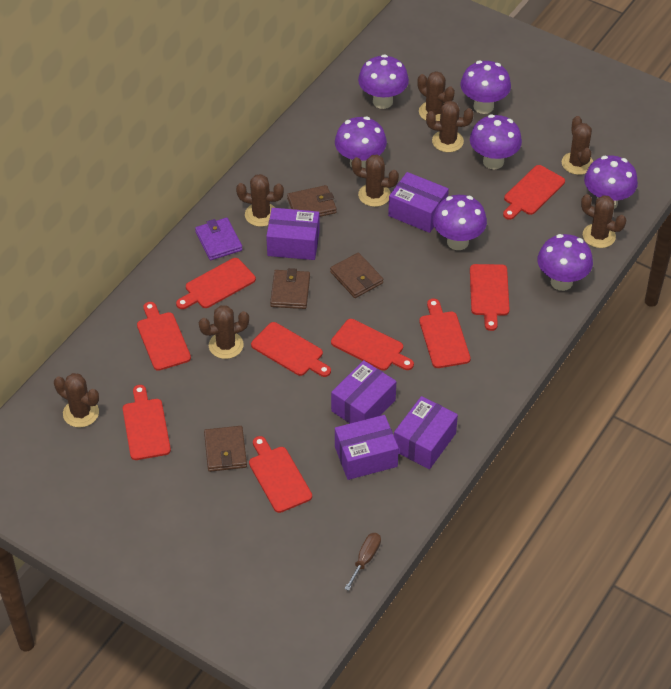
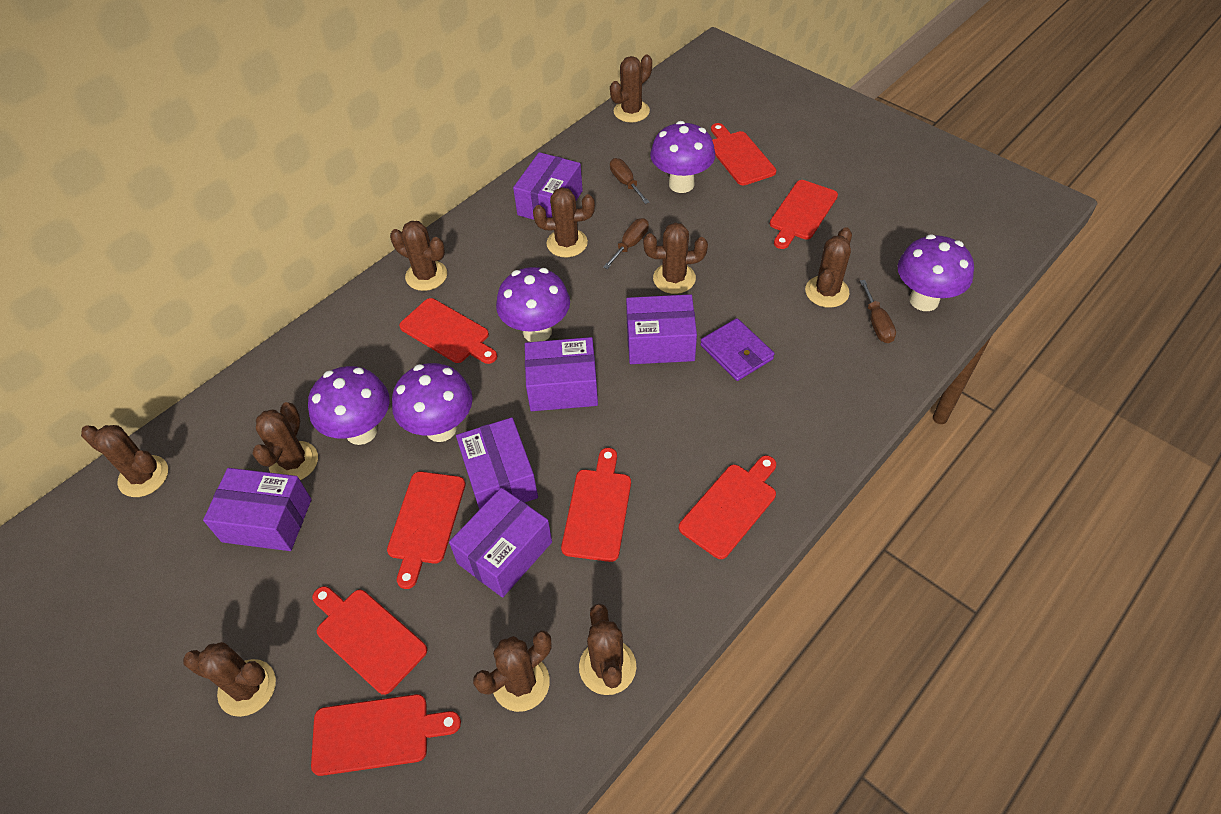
brown cactus: 8 -> 10
brown screwdriver: 1 -> 3
brown wallet: 4 -> 0
purple box: 5 -> 6
purple mushroom: 7 -> 5
red cutting board: 9 -> 8

